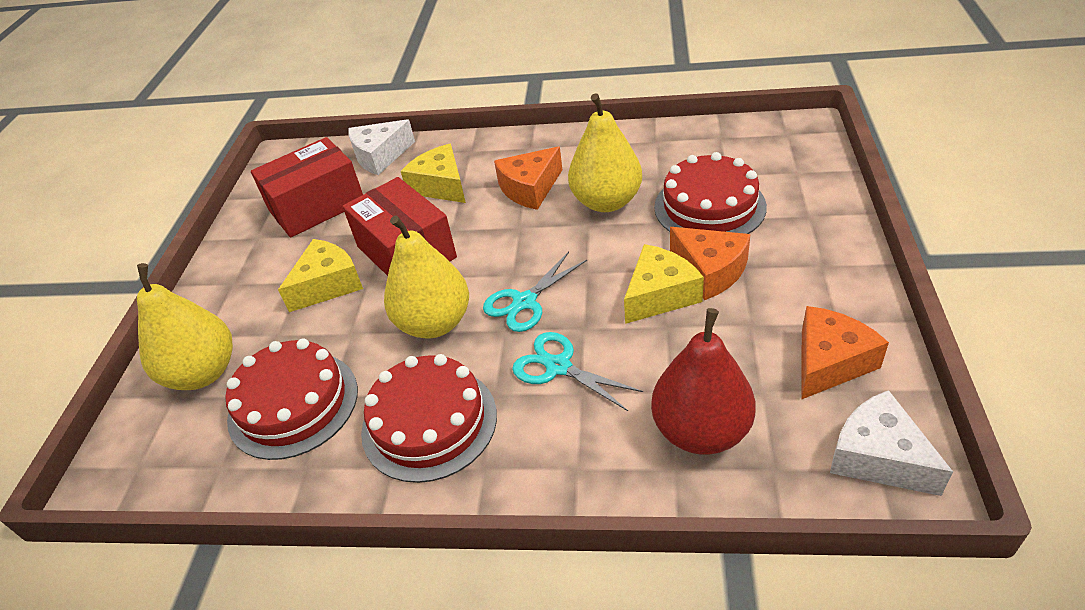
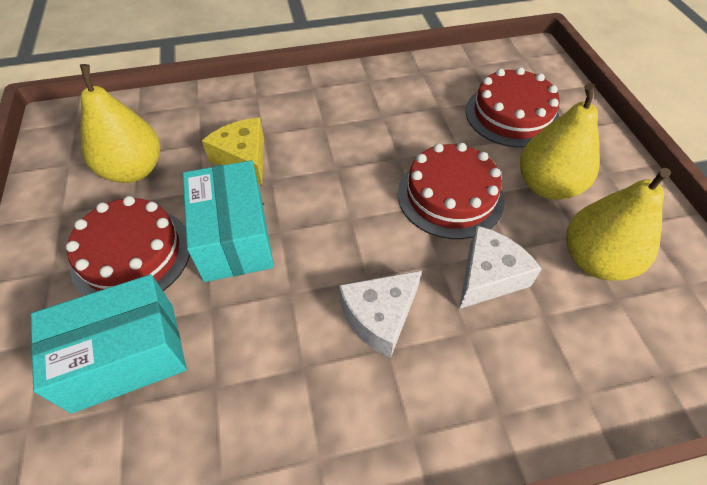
orange cheese: 3 -> 0
red box: 2 -> 0
red pear: 1 -> 0
turquoise box: 0 -> 2
turquoise scissors: 2 -> 0
yellow cheese: 3 -> 1

